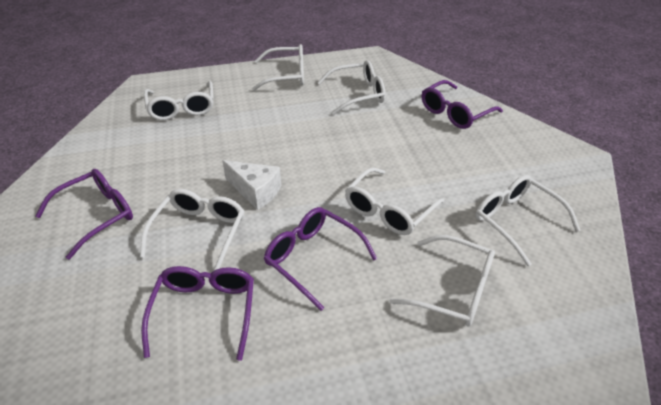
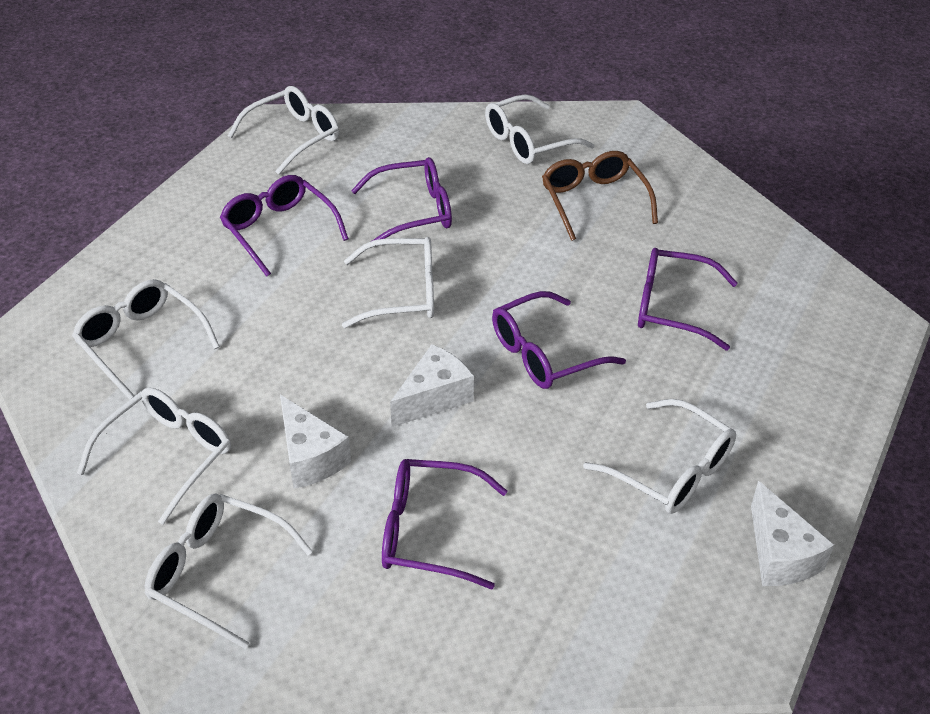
brown glasses: 0 -> 1
purple glasses: 4 -> 5
white cheese: 1 -> 3

